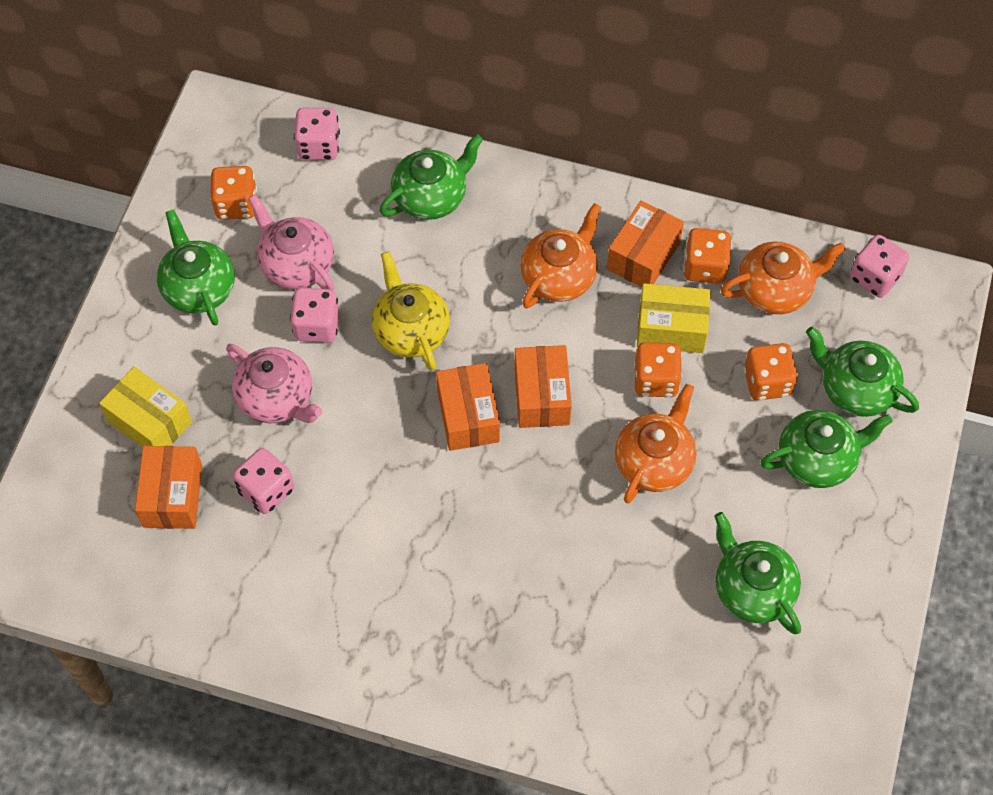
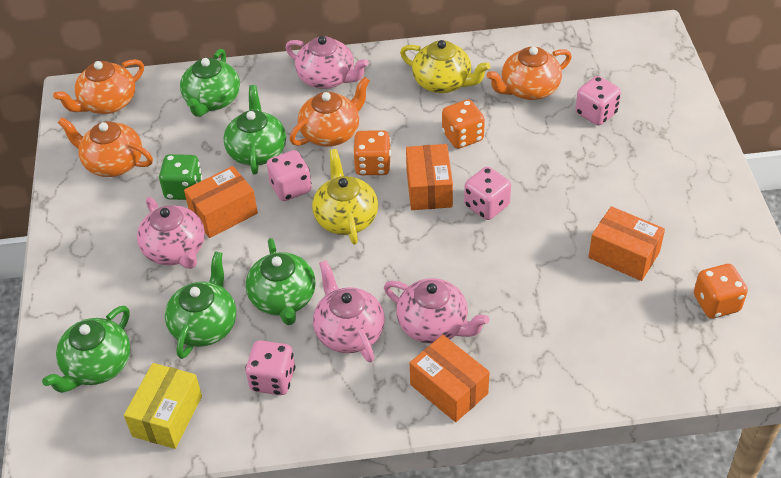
green dice: 0 -> 1
orange dice: 4 -> 3
orange teapot: 3 -> 4
pink teapot: 2 -> 4
yellow box: 2 -> 1
yellow teapot: 1 -> 2

